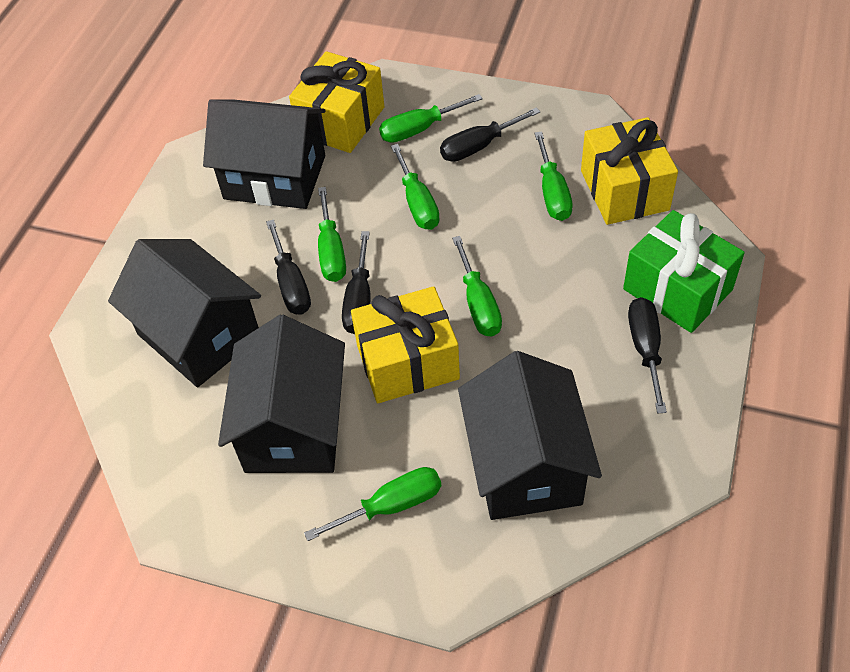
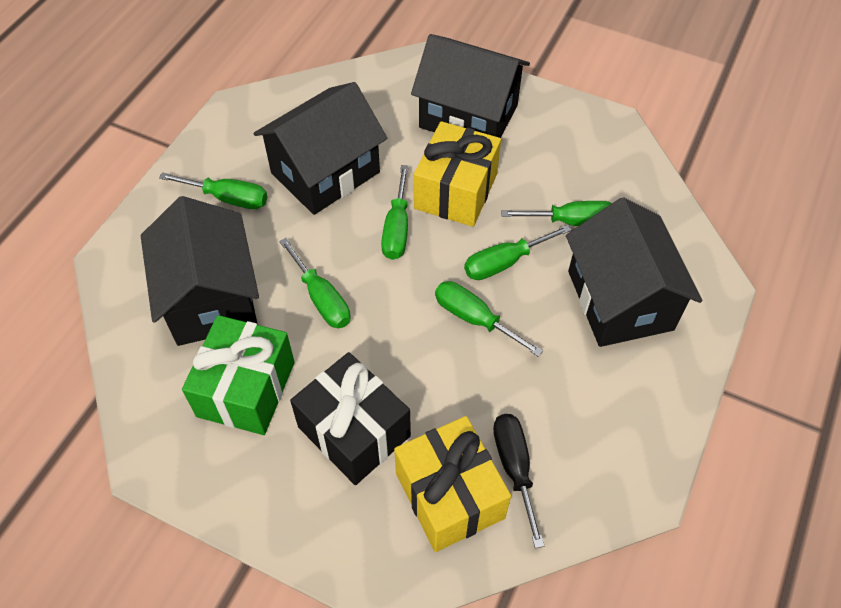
black gift: 0 -> 1
black screwdriver: 4 -> 1
yellow gift: 3 -> 2

